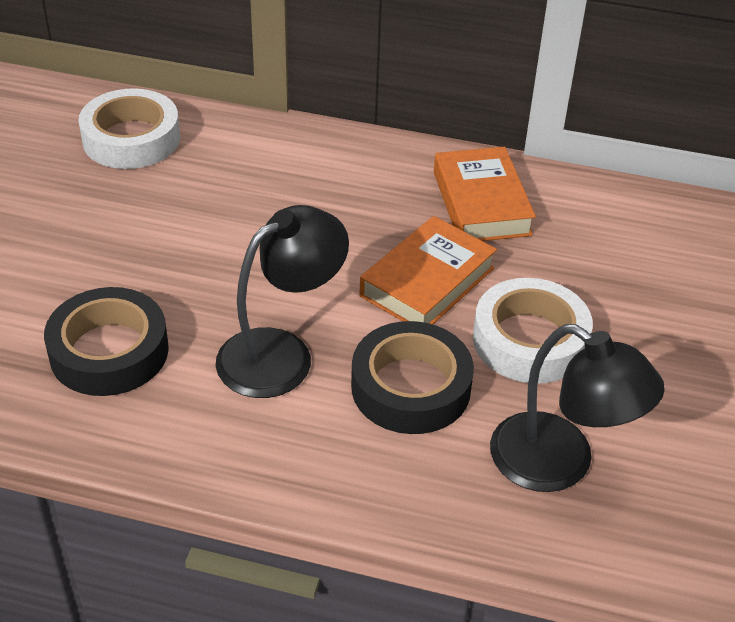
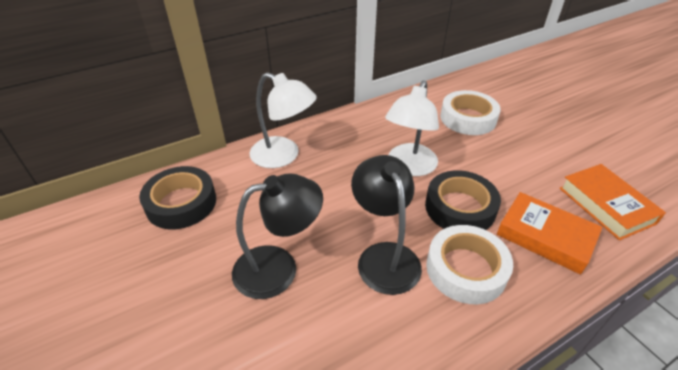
white lamp: 0 -> 2

